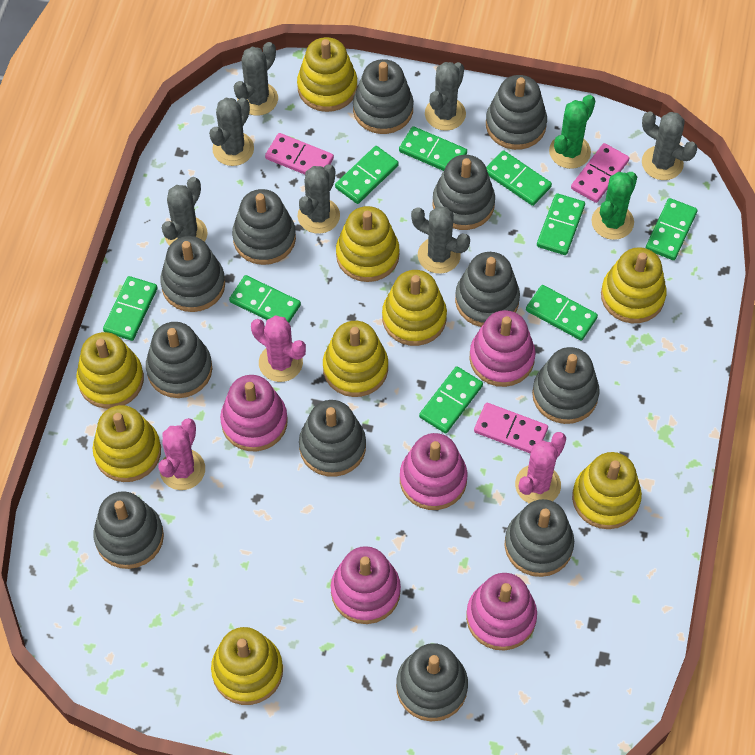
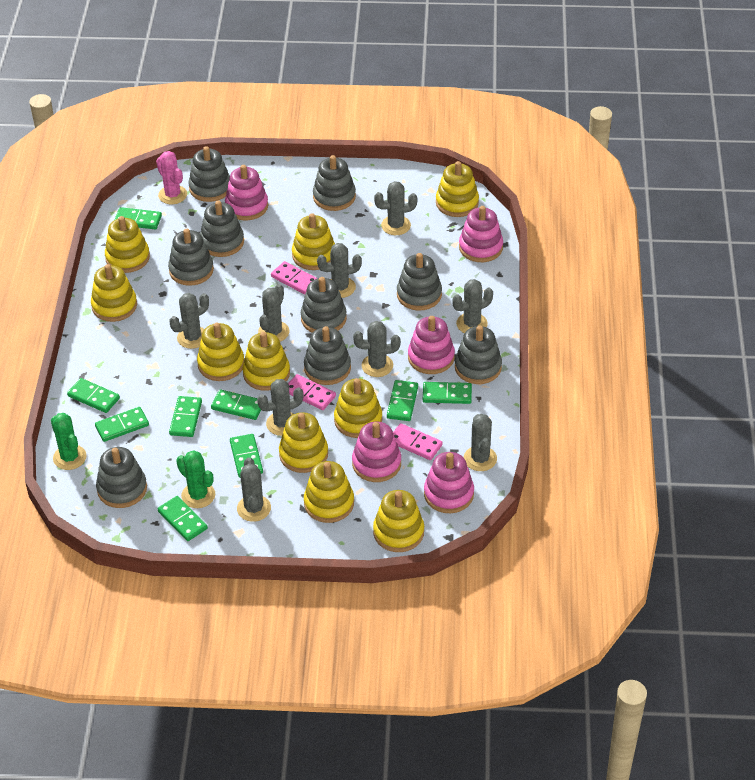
grey cactus: 7 -> 9
grey stacking toy: 12 -> 9
pink cactus: 3 -> 1
yellow stacking toy: 9 -> 10

